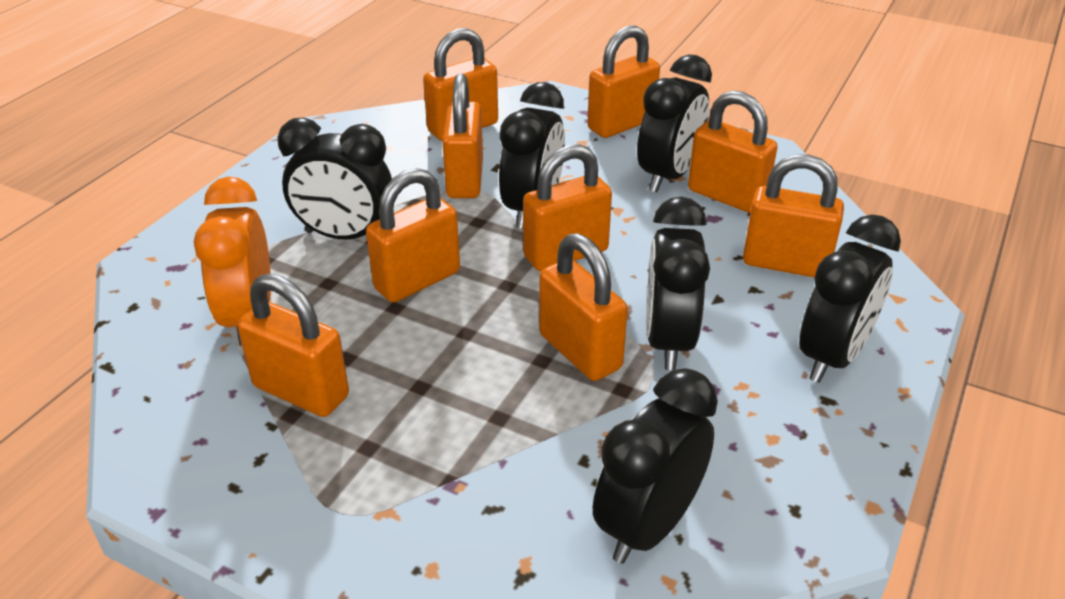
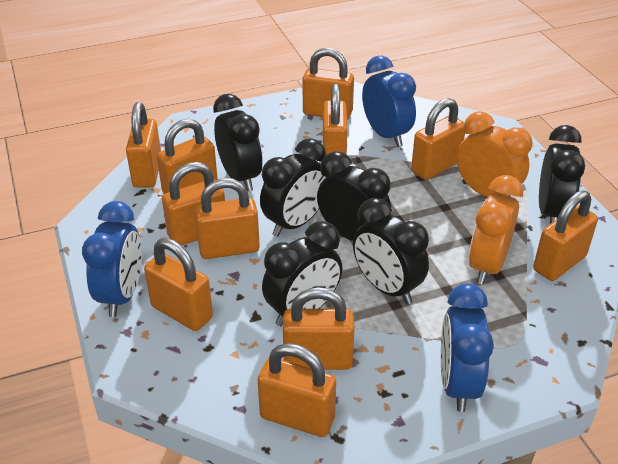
blue clock: 0 -> 3
orange clock: 1 -> 2
orange padlock: 9 -> 11

